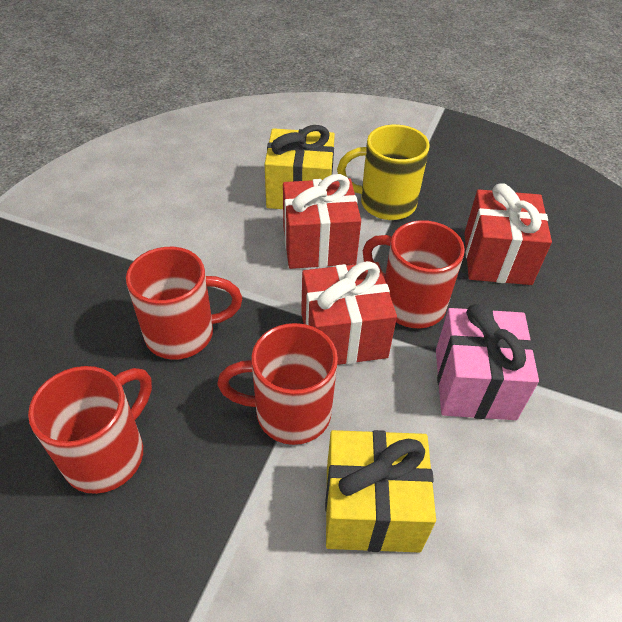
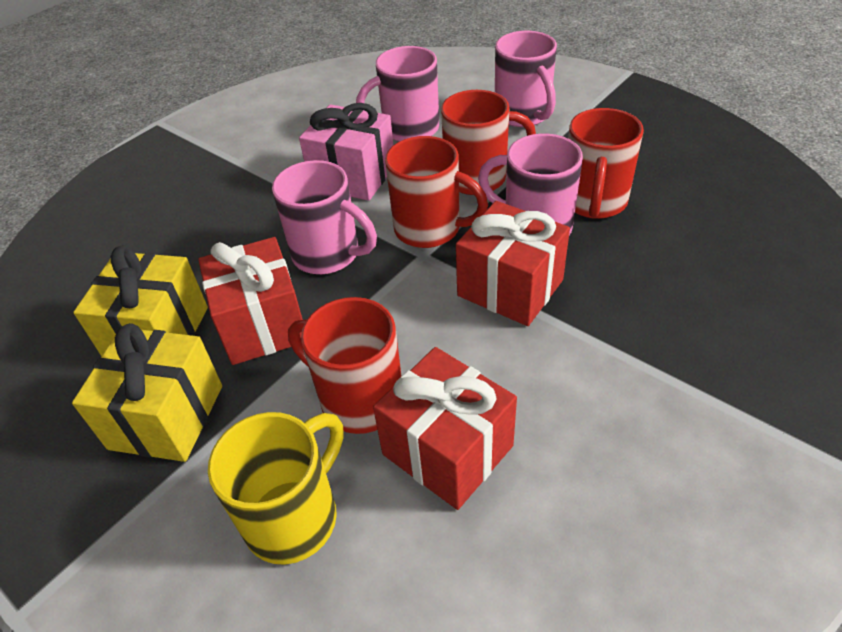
pink mug: 0 -> 4

